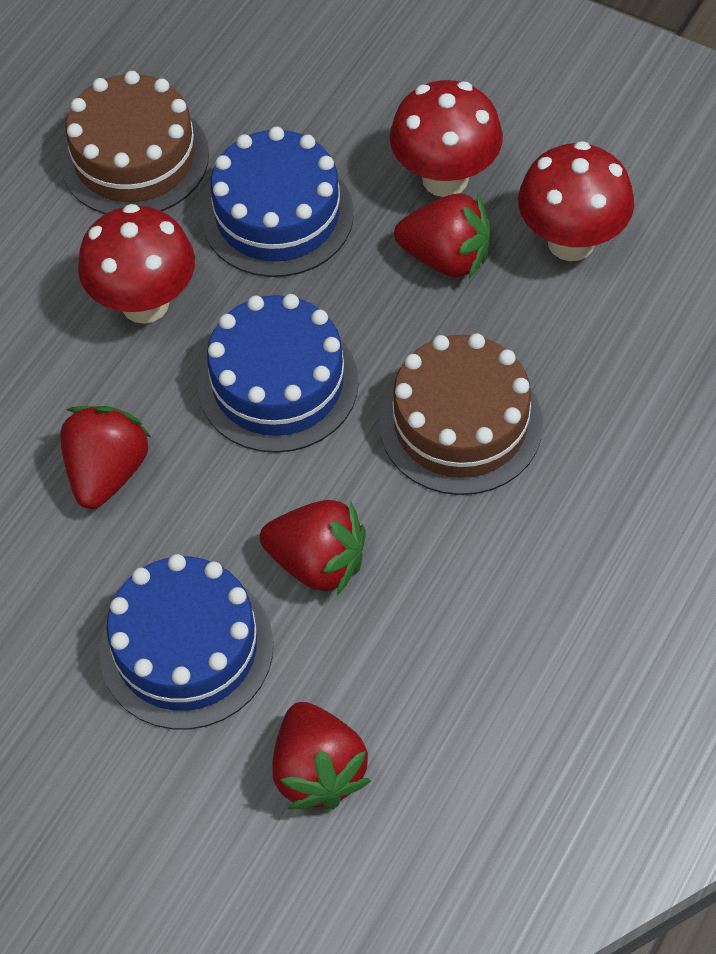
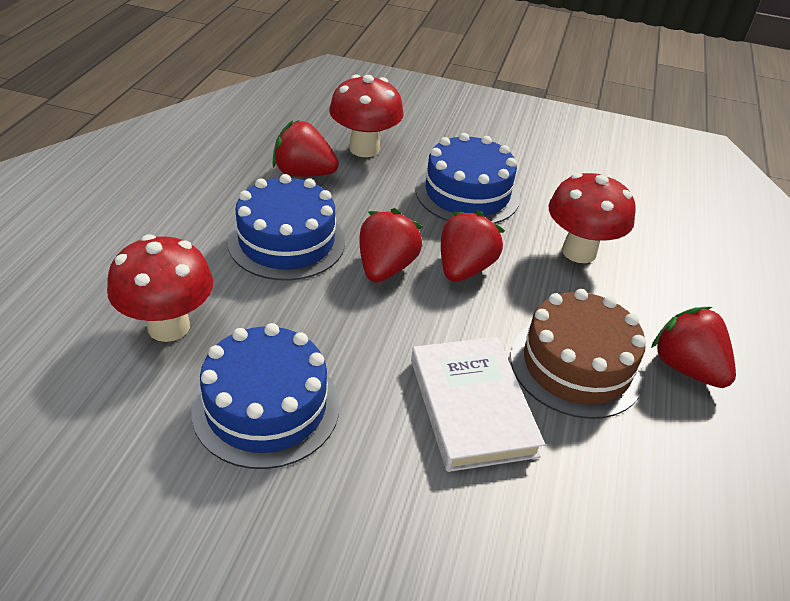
brown cake: 2 -> 1
white book: 0 -> 1

